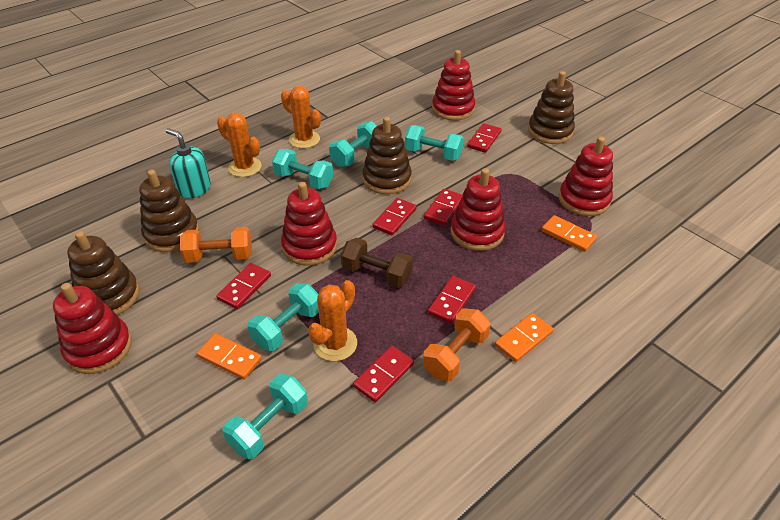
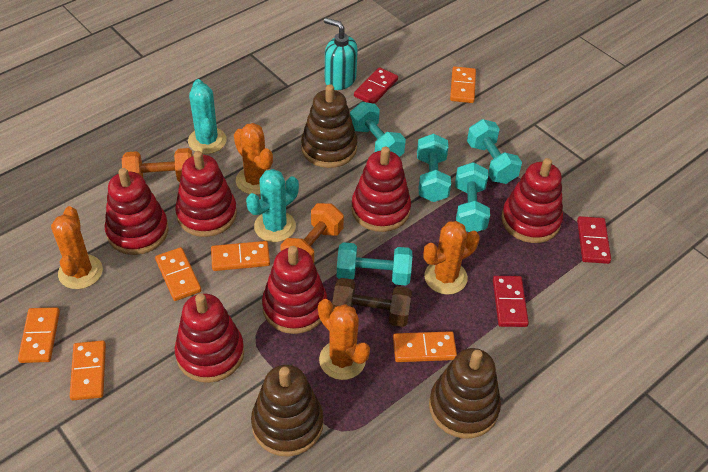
brown stacking toy: 4 -> 3
orange cactus: 3 -> 4
orange domino: 3 -> 6
red domino: 6 -> 3
red stacking toy: 5 -> 6
turquoise cactus: 0 -> 2

